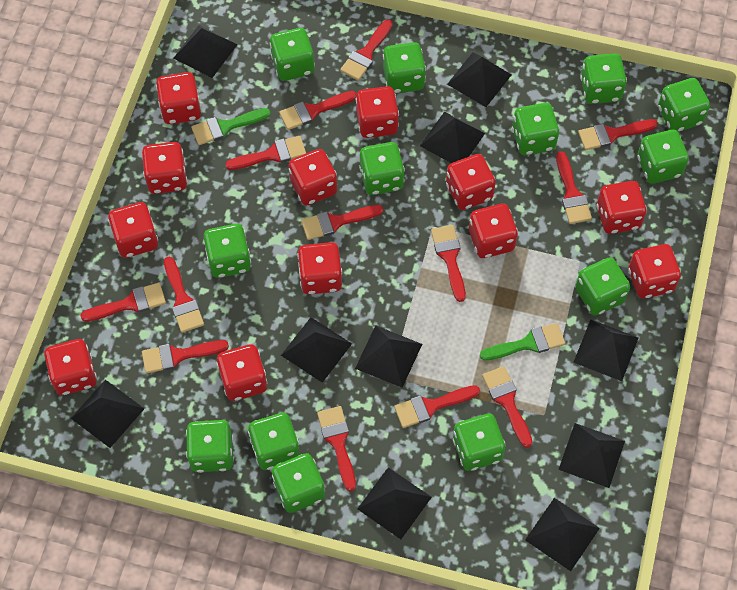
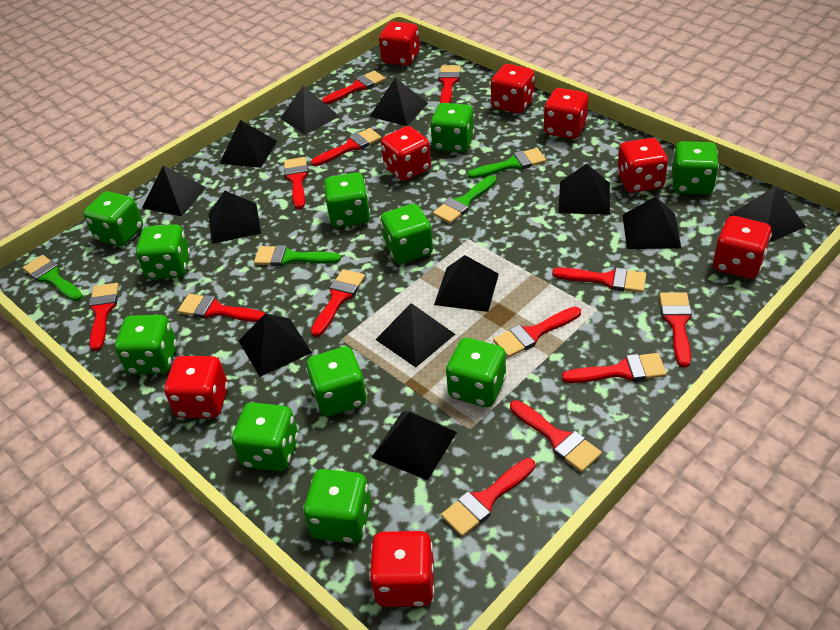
black pyramid: 10 -> 12
green brush: 2 -> 4
green dice: 13 -> 11
red dice: 12 -> 8

